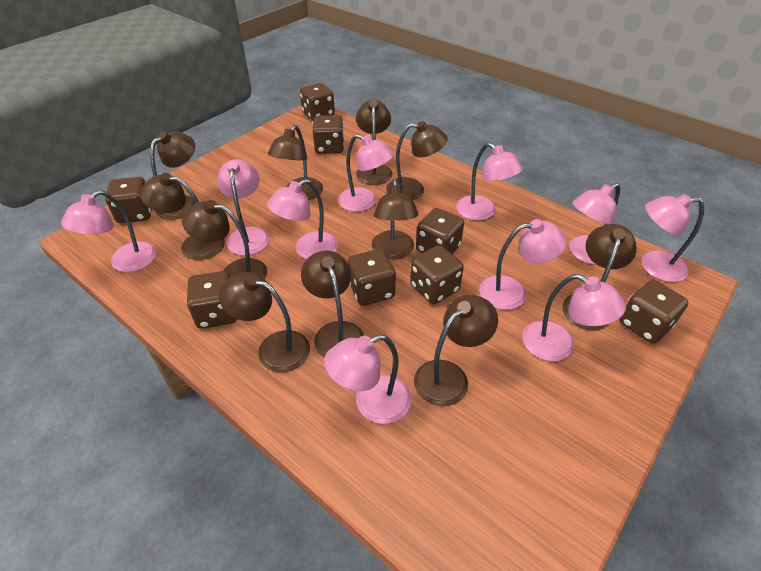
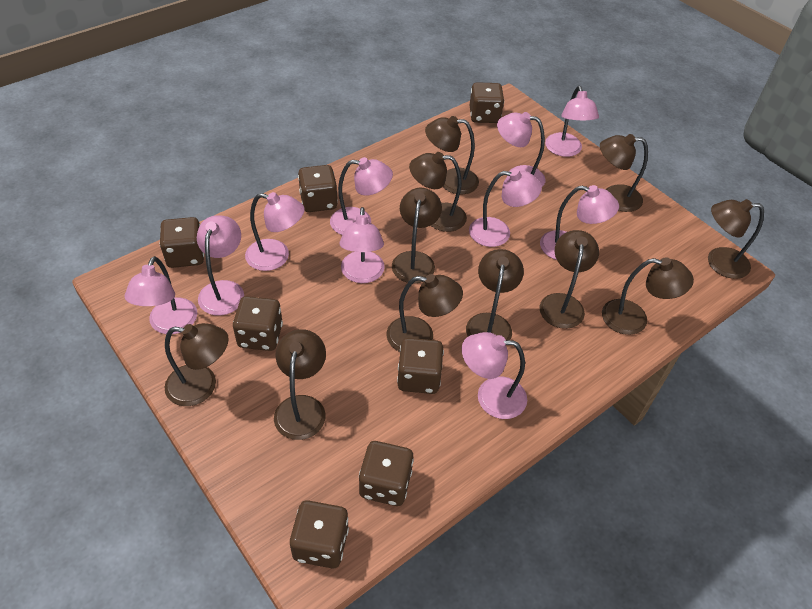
brown dice: 8 -> 7

